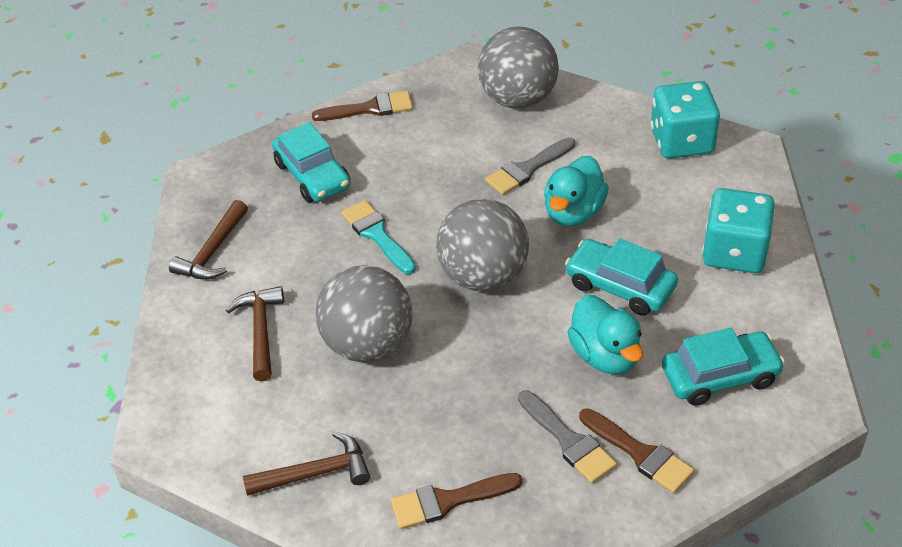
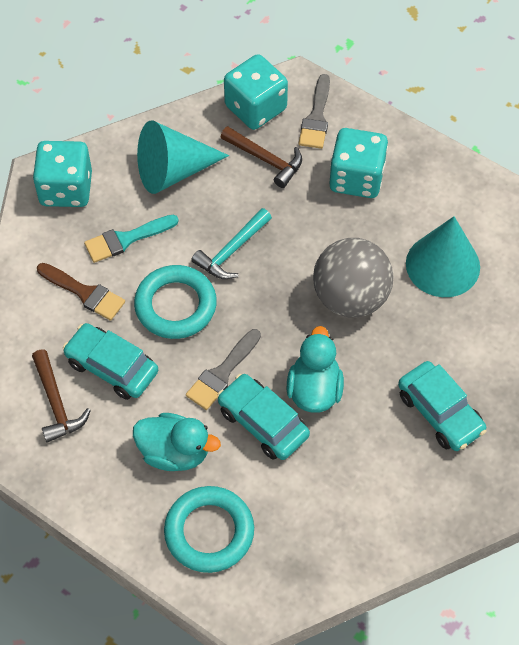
brown brush: 3 -> 1
brown hammer: 3 -> 2
grey ball: 3 -> 1
turquoise cone: 0 -> 2
turquoise dice: 2 -> 3
turquoise hammer: 0 -> 1
turquoise ring: 0 -> 2

